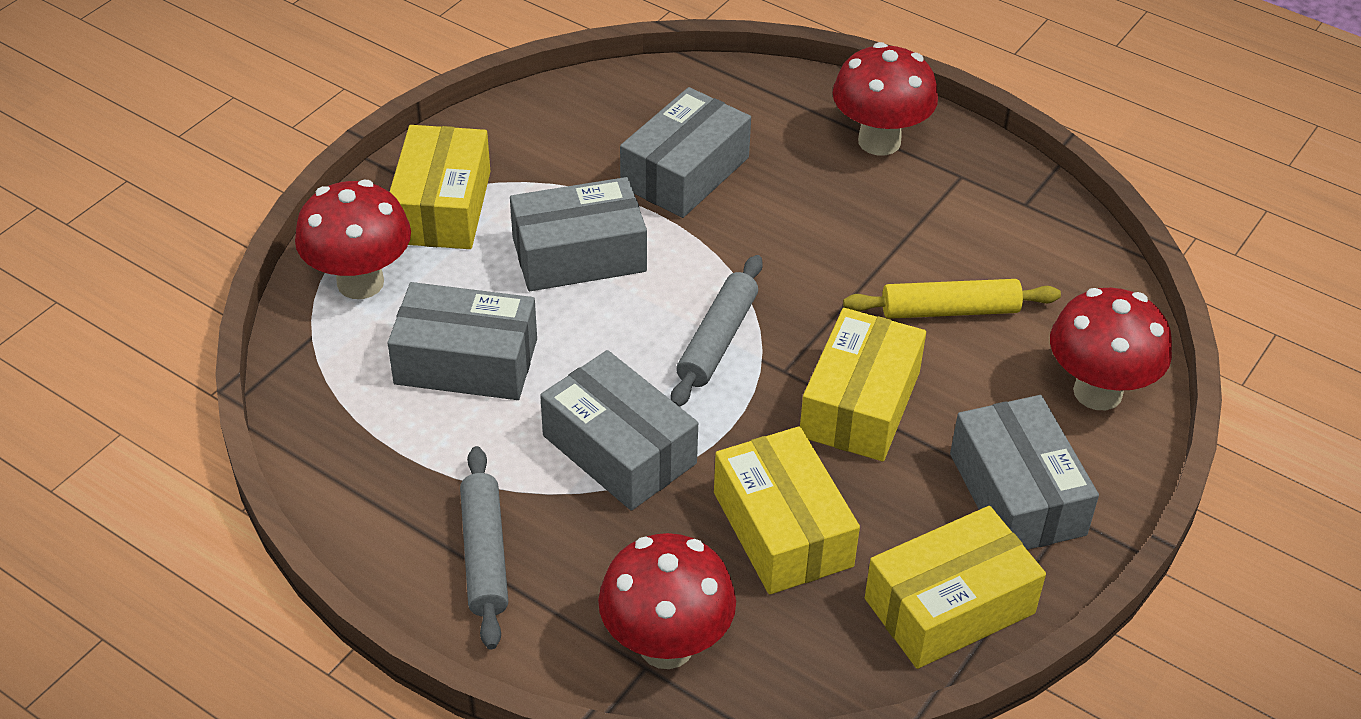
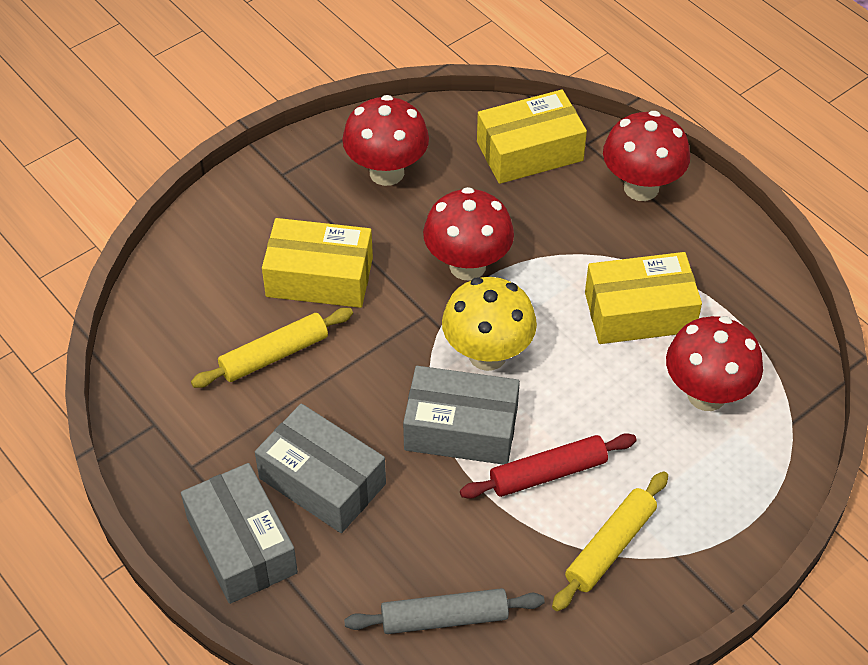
grey box: 5 -> 3
grey rolling pin: 2 -> 1
red rolling pin: 0 -> 1
yellow box: 4 -> 3
yellow mushroom: 0 -> 1
yellow rolling pin: 1 -> 2

